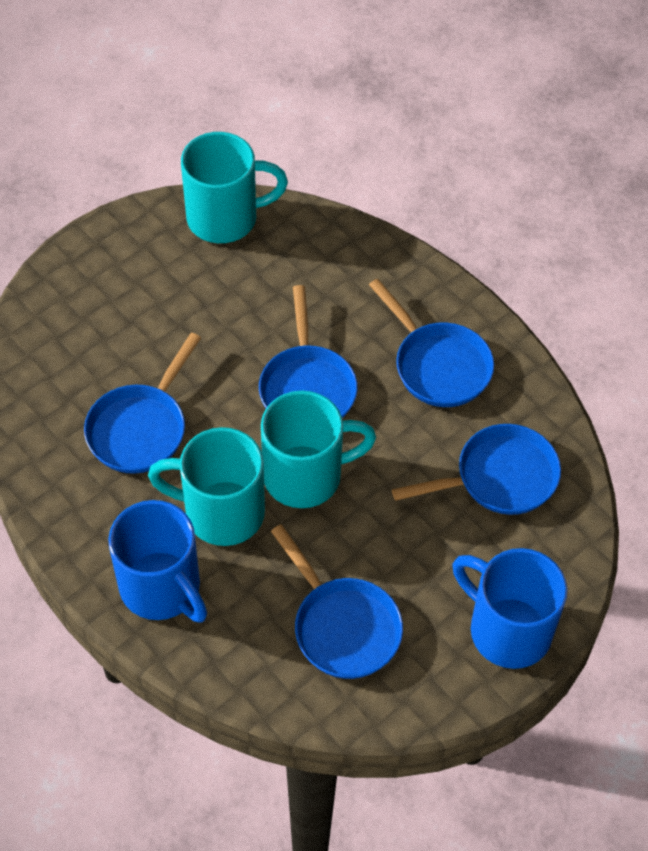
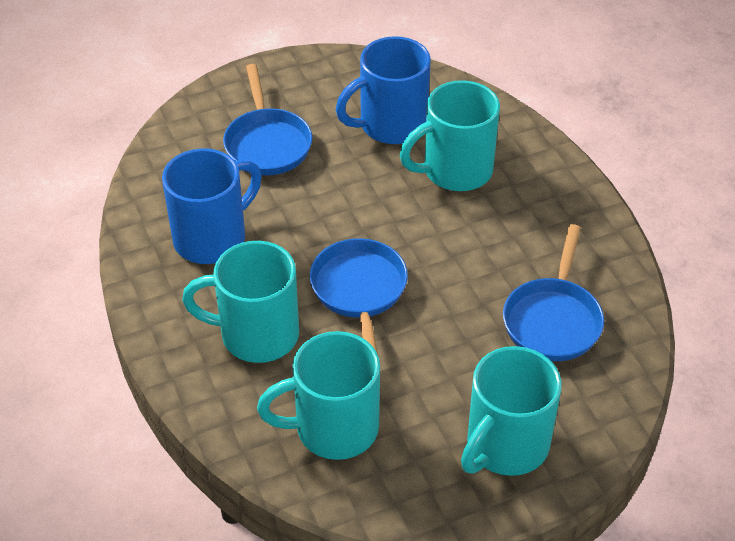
blue pan: 5 -> 3
turquoise mug: 3 -> 4

